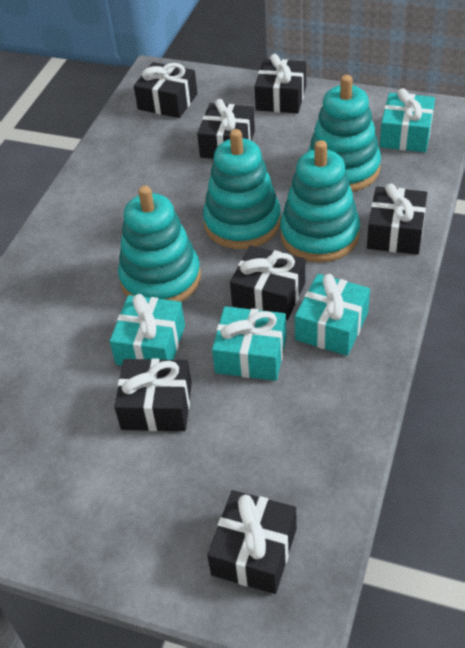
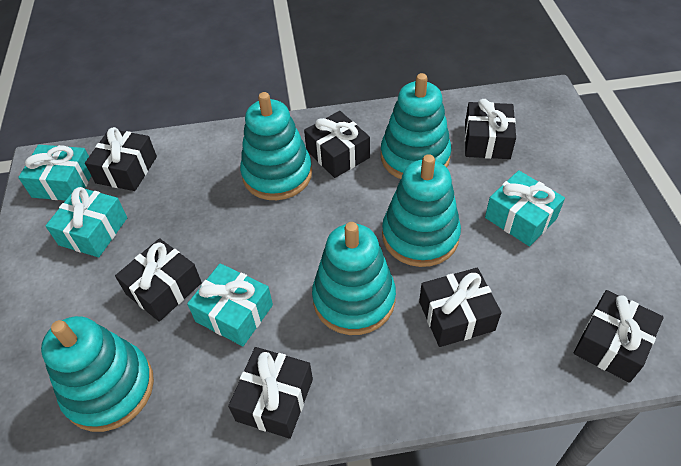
turquoise stacking toy: 4 -> 5

